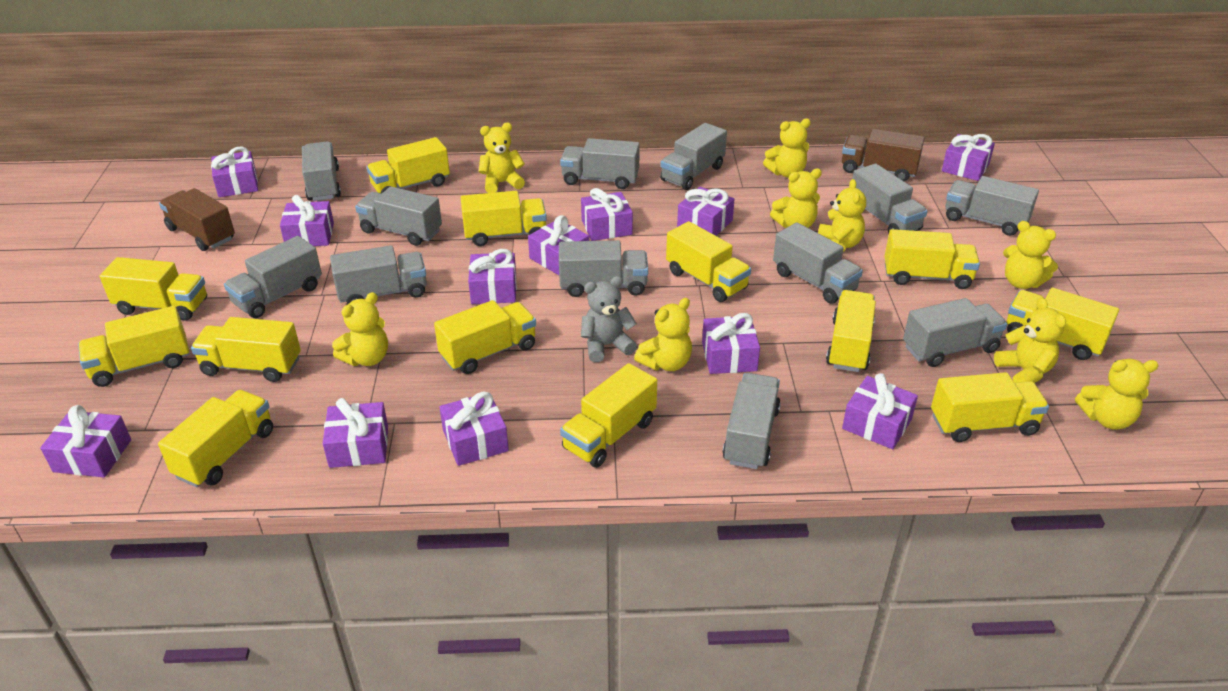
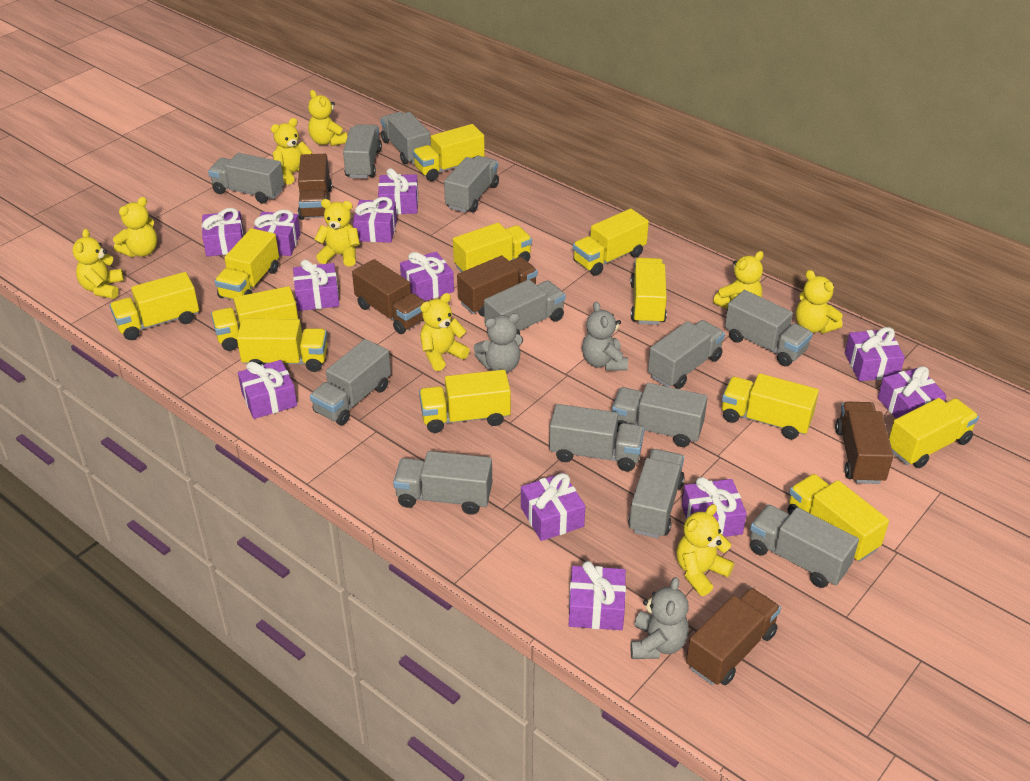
brown truck: 2 -> 5
grey teddy bear: 1 -> 3
grey truck: 12 -> 13
yellow truck: 13 -> 12

